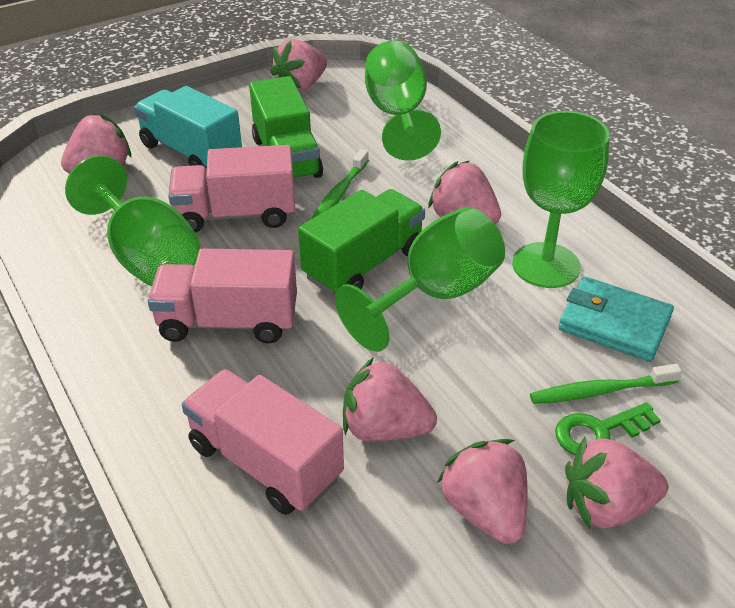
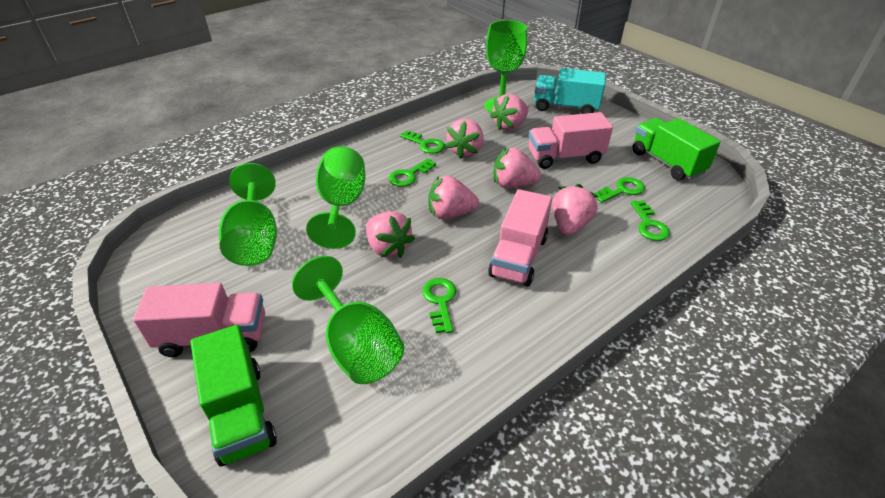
green key: 1 -> 5
green toothbrush: 2 -> 0
turquoise wallet: 1 -> 0

